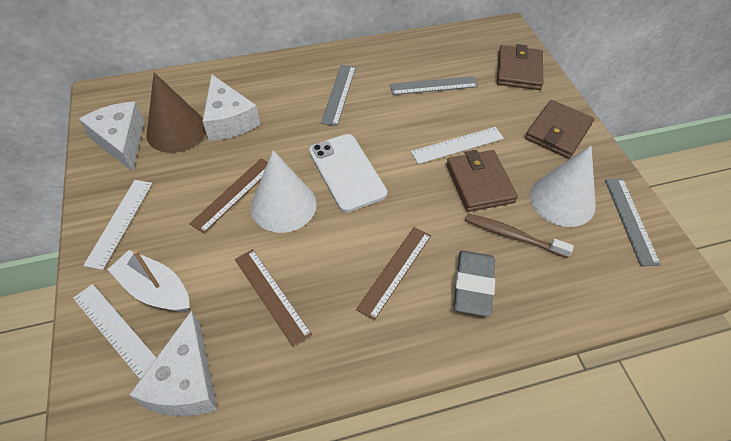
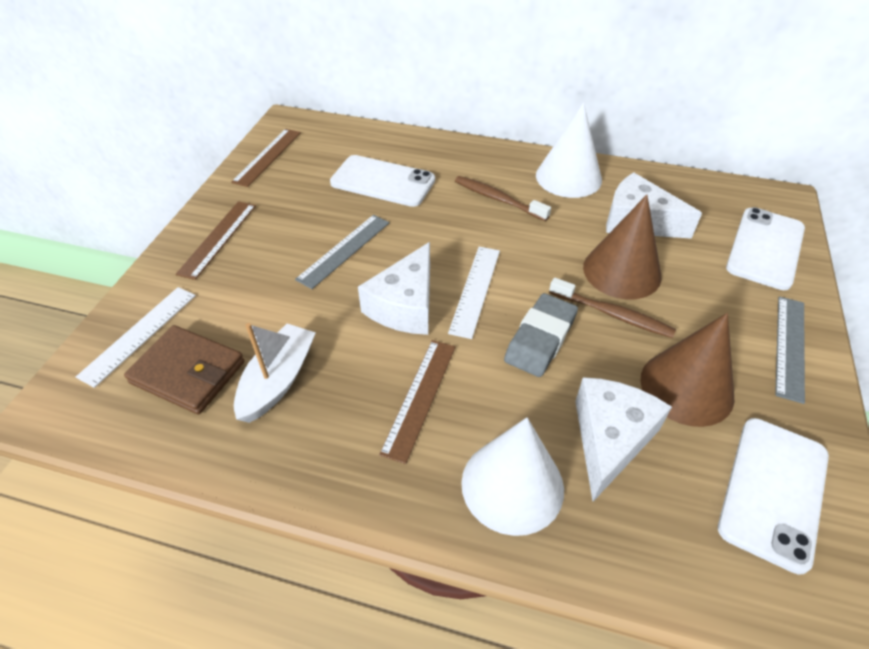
brown cone: 1 -> 2
brown toothbrush: 1 -> 2
brown wallet: 3 -> 1
grey ruler: 3 -> 2
white phone: 1 -> 3
white ruler: 3 -> 2

